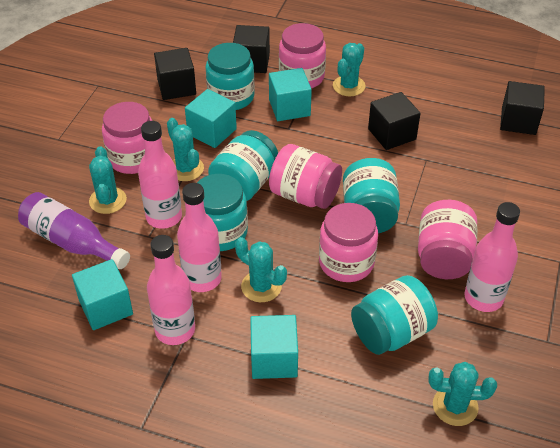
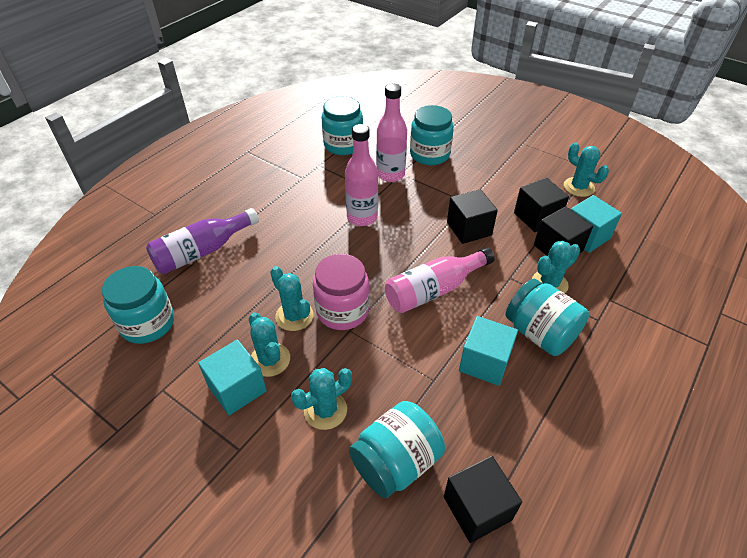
pink bottle: 4 -> 3
pink jar: 5 -> 1
turquoise cube: 4 -> 3

